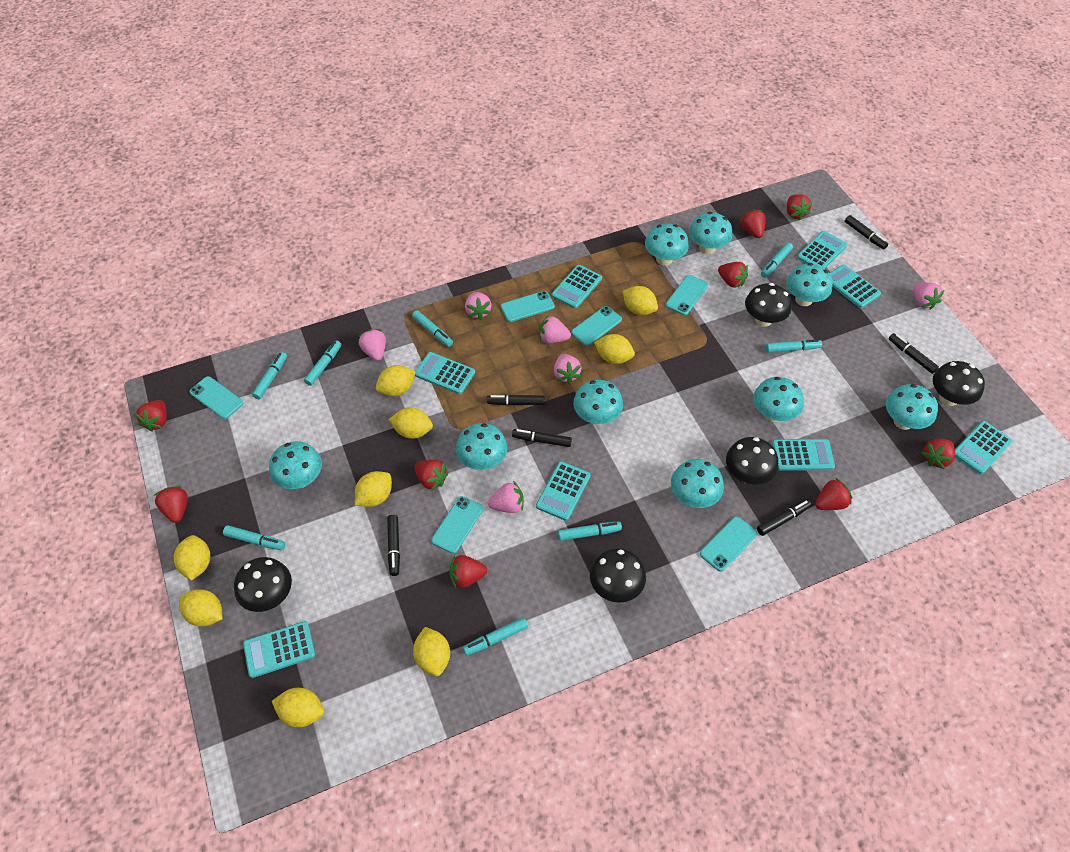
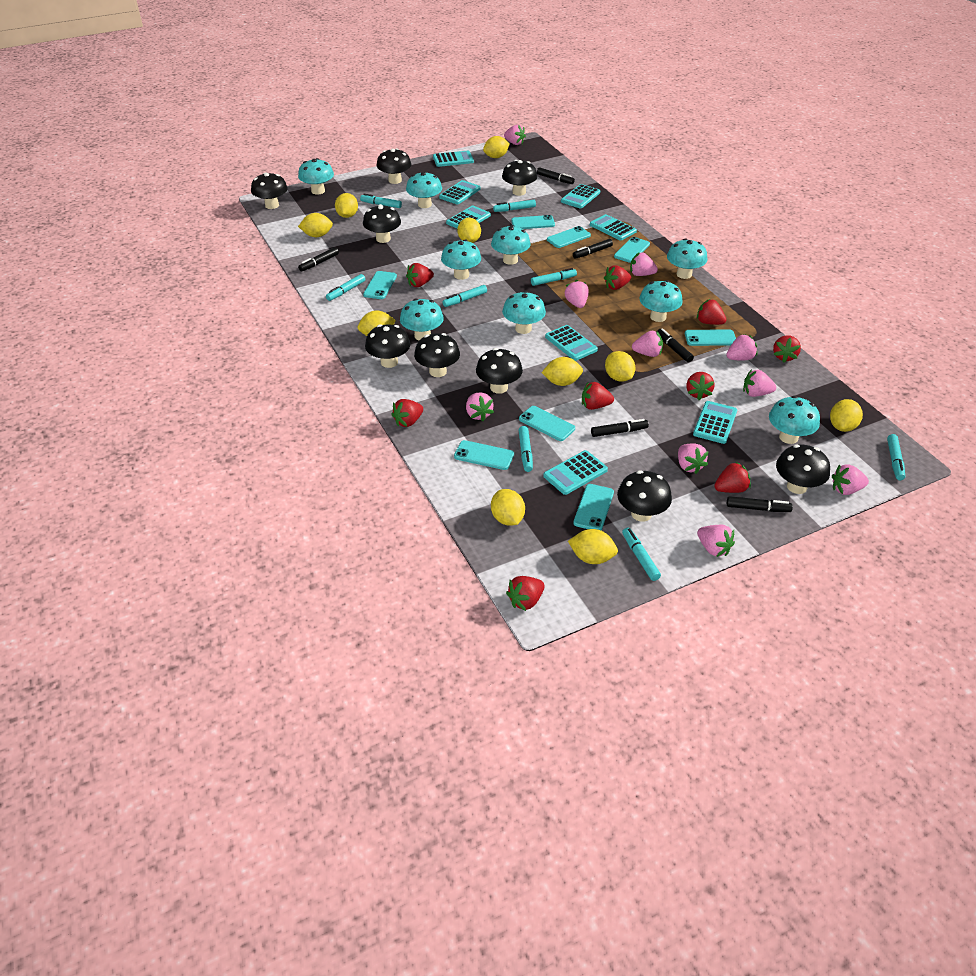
black mushroom: 5 -> 9
pink strawberry: 6 -> 10
turquoise phone: 6 -> 8
yellow lemon: 9 -> 10

